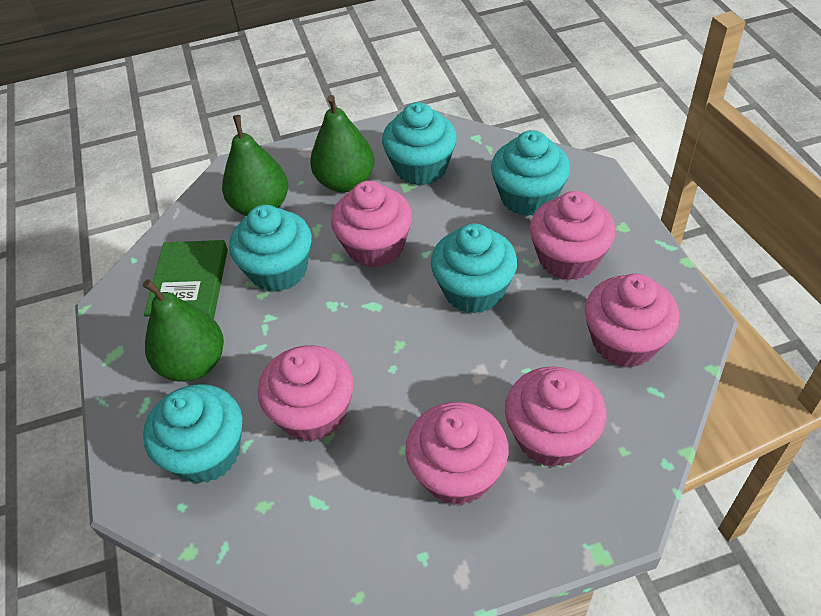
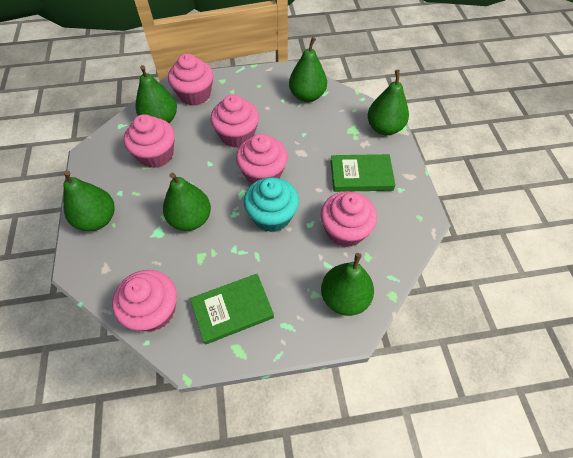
green book: 1 -> 2
green pear: 3 -> 6
turquoise cupcake: 5 -> 1

